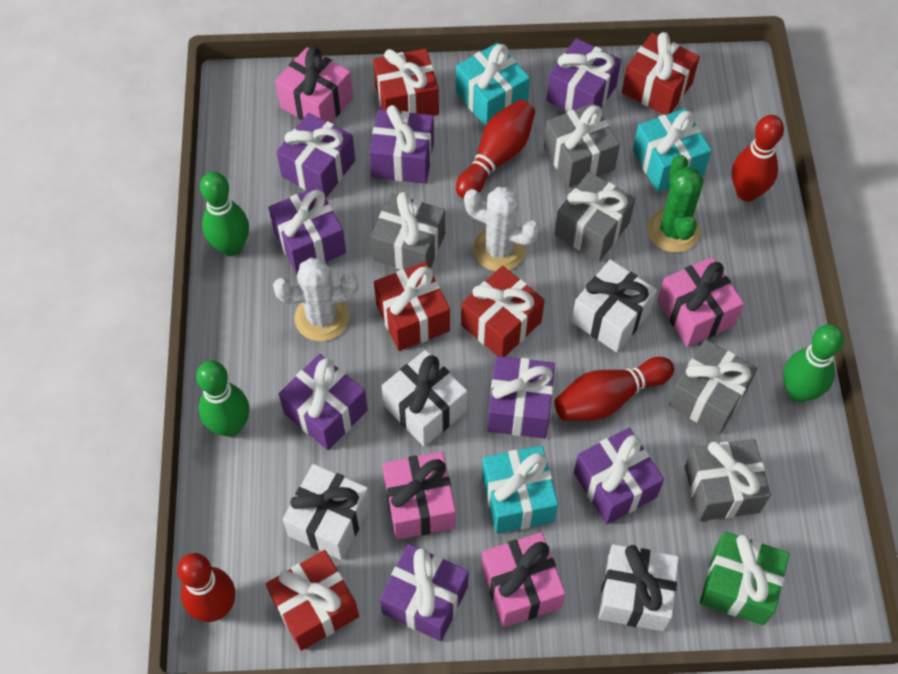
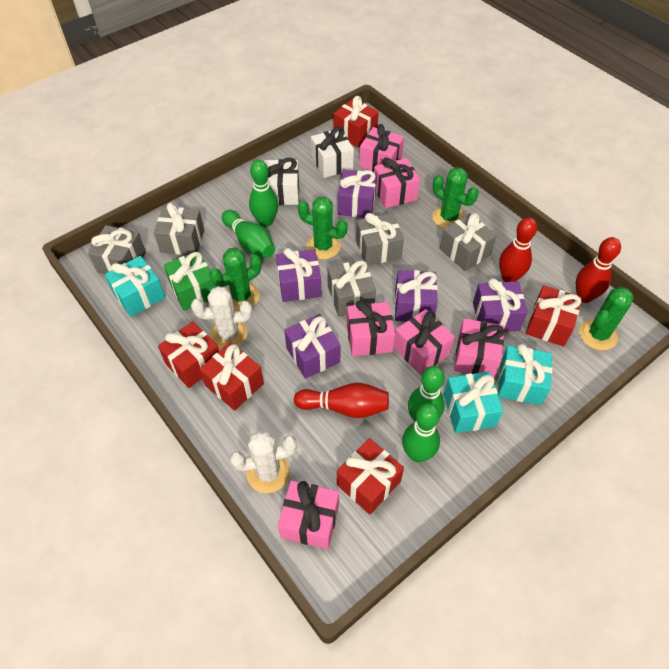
green bowling pin: 3 -> 4
green cactus: 1 -> 4
pink gift: 4 -> 6
purple gift: 8 -> 5
red bowling pin: 4 -> 3
white gift: 4 -> 2

